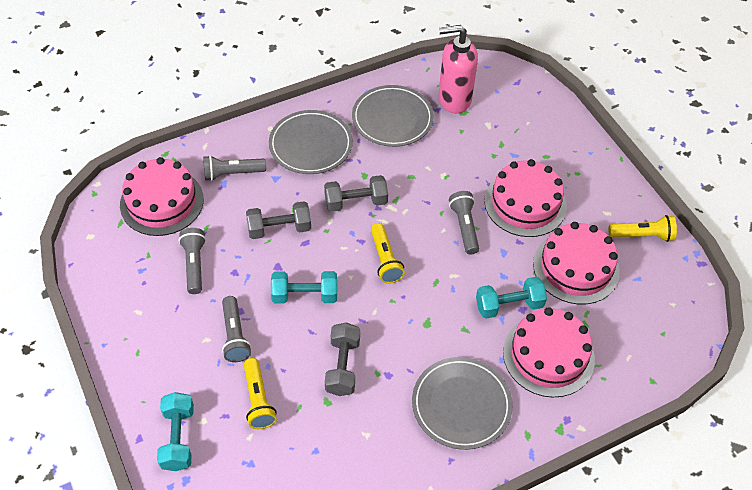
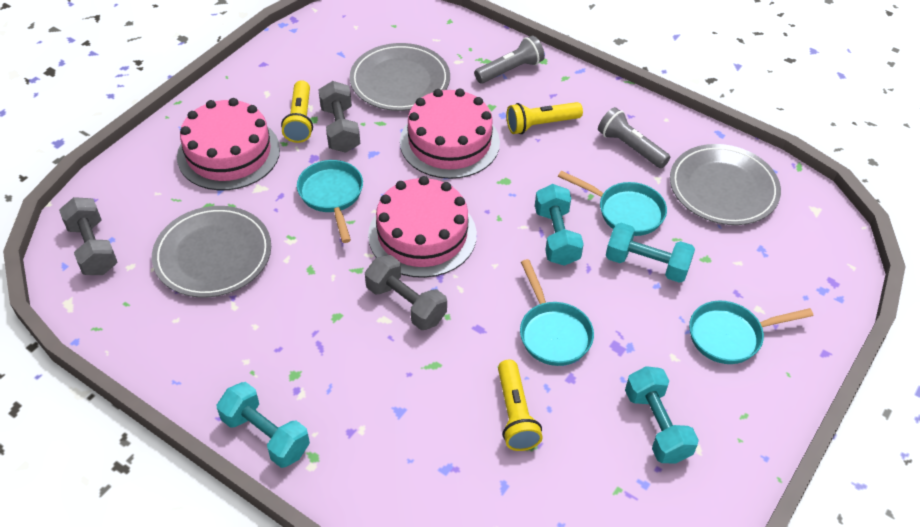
grey flashlight: 4 -> 2
pink cake: 4 -> 3
pink soap dispenser: 1 -> 0
turquoise dumbbell: 3 -> 4
turquoise pan: 0 -> 4

